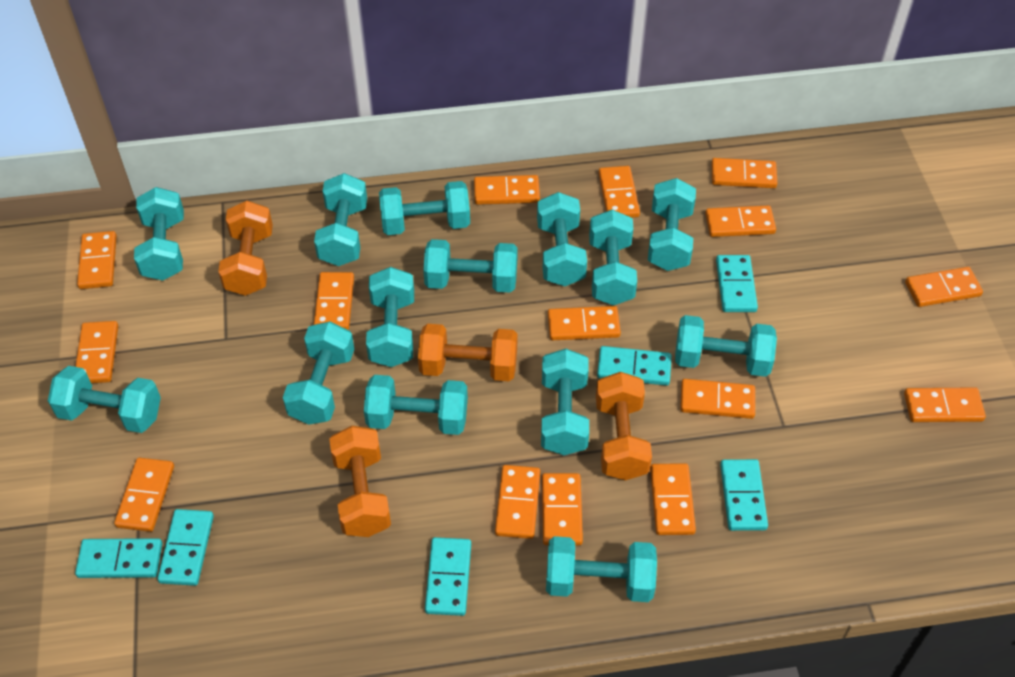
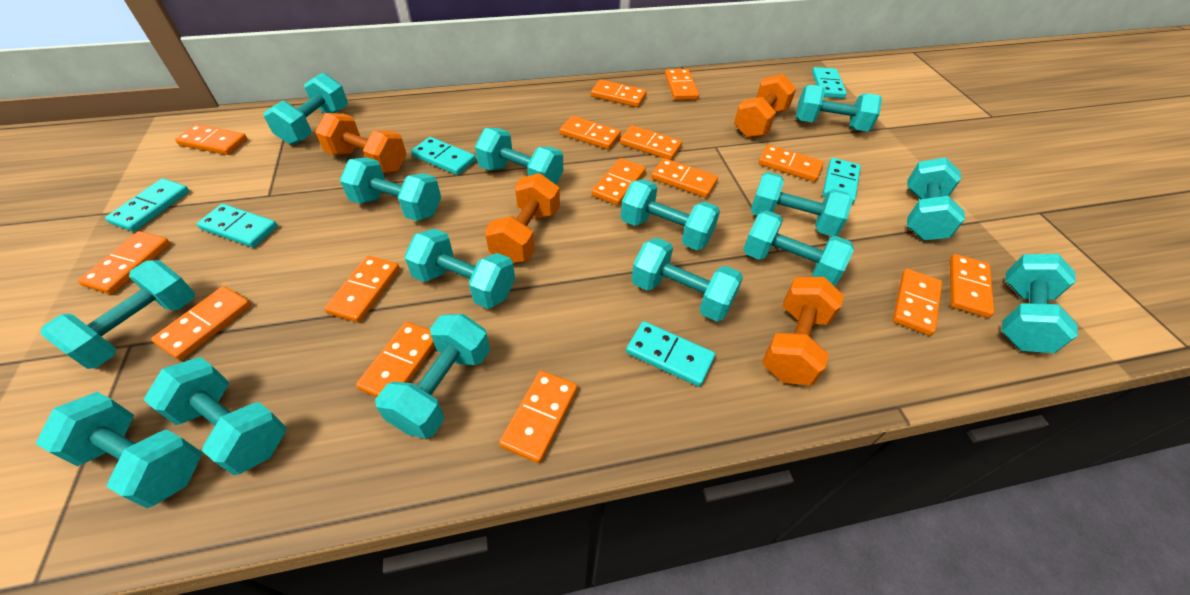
turquoise dumbbell: 14 -> 15

